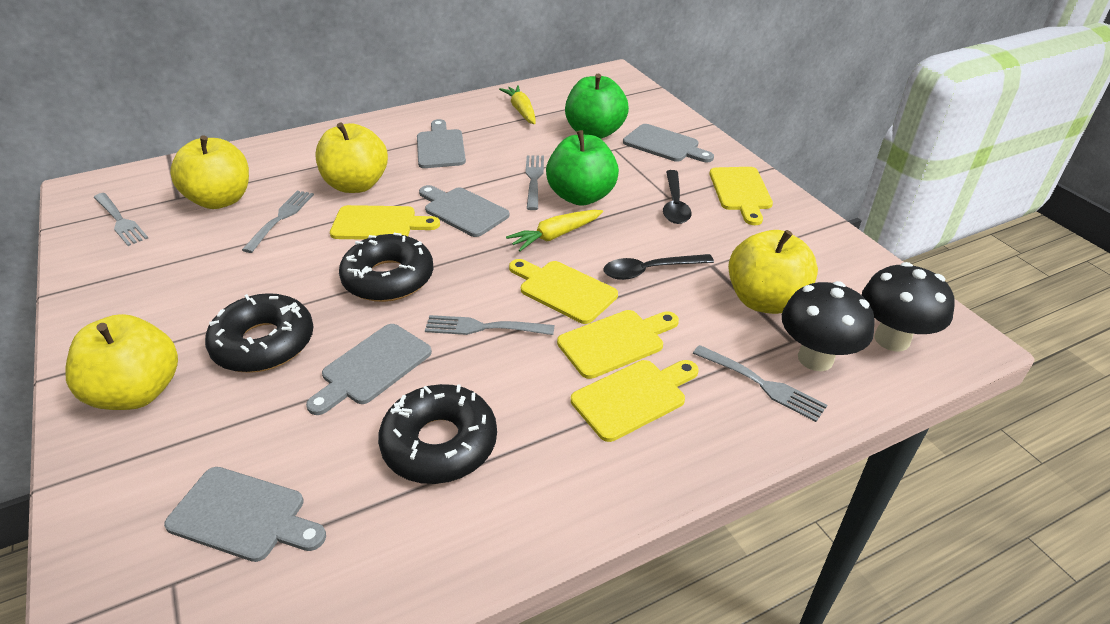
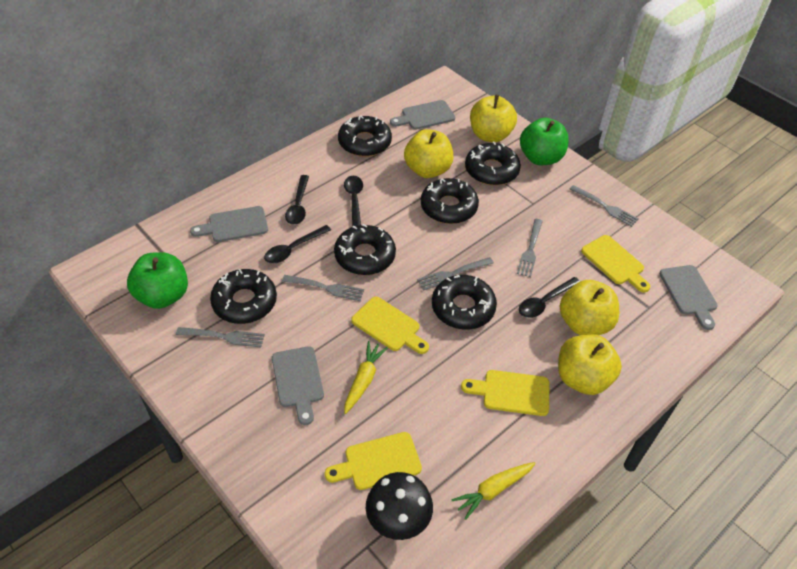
black donut: 3 -> 6
black mushroom: 2 -> 1
black spoon: 2 -> 4
grey cutting board: 5 -> 4
yellow cutting board: 5 -> 4

